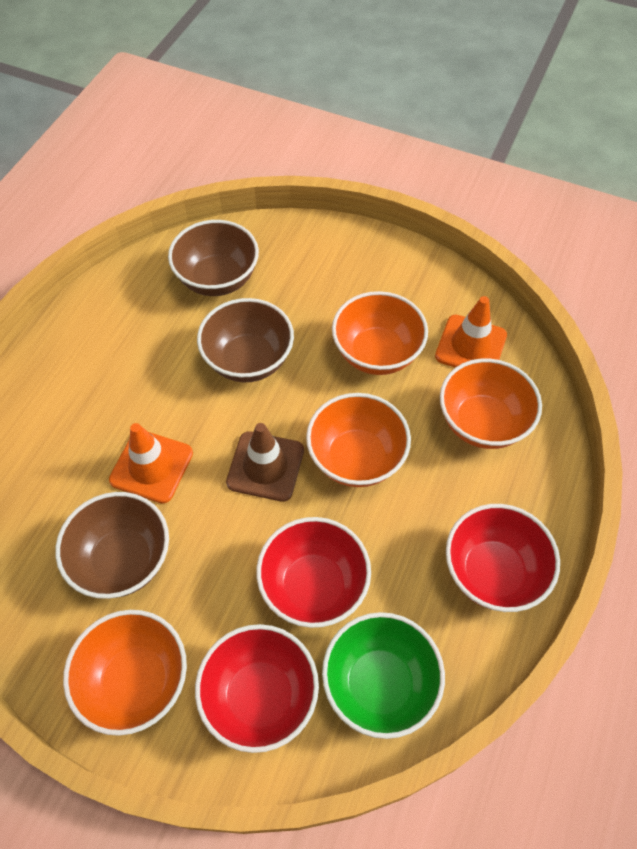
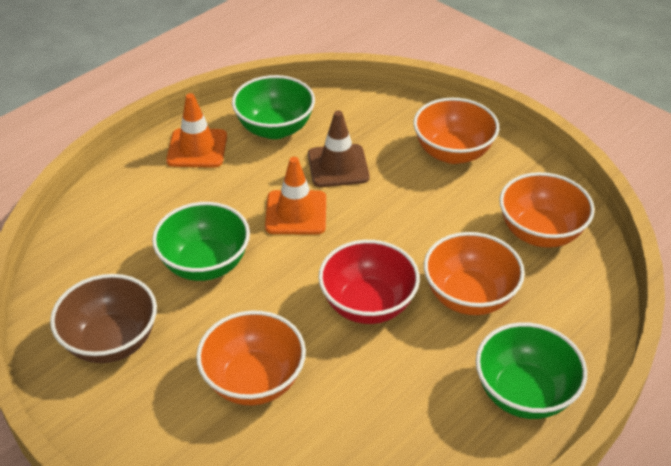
brown bowl: 3 -> 1
green bowl: 1 -> 3
red bowl: 3 -> 1

